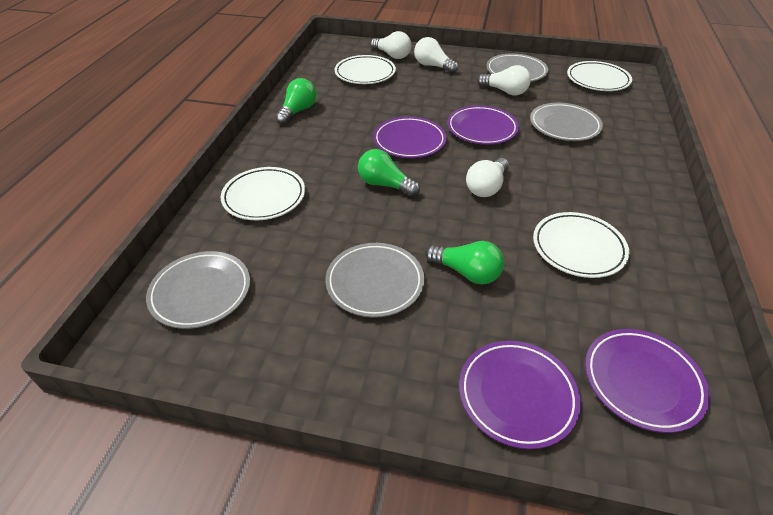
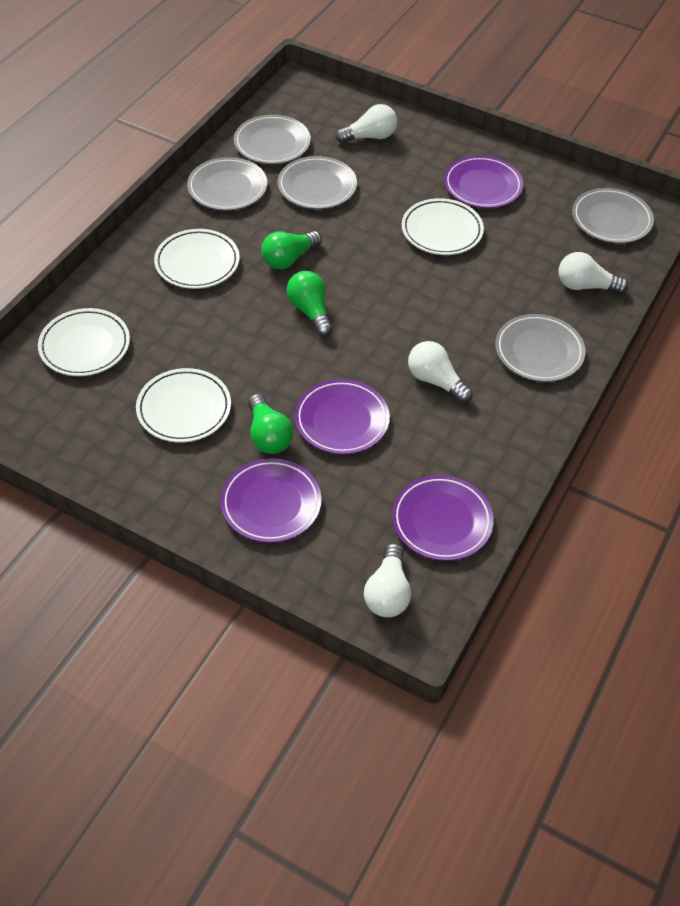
grey plate: 4 -> 5

